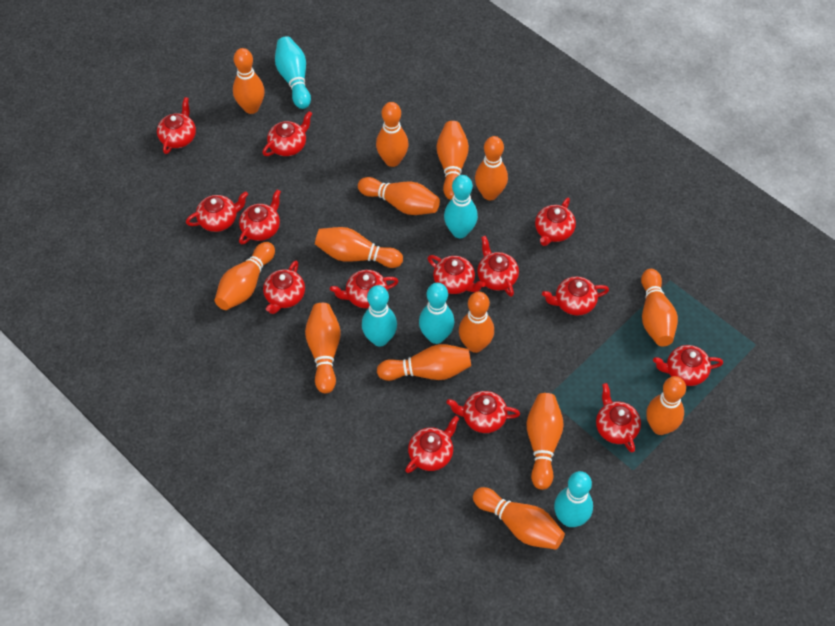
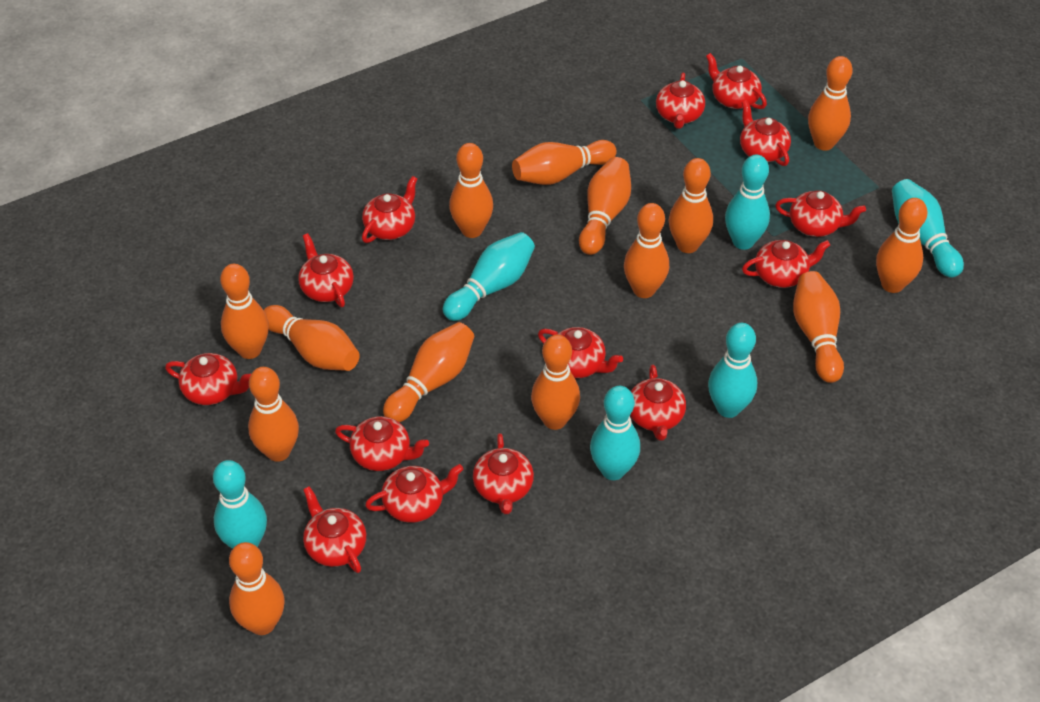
turquoise bowling pin: 5 -> 6

